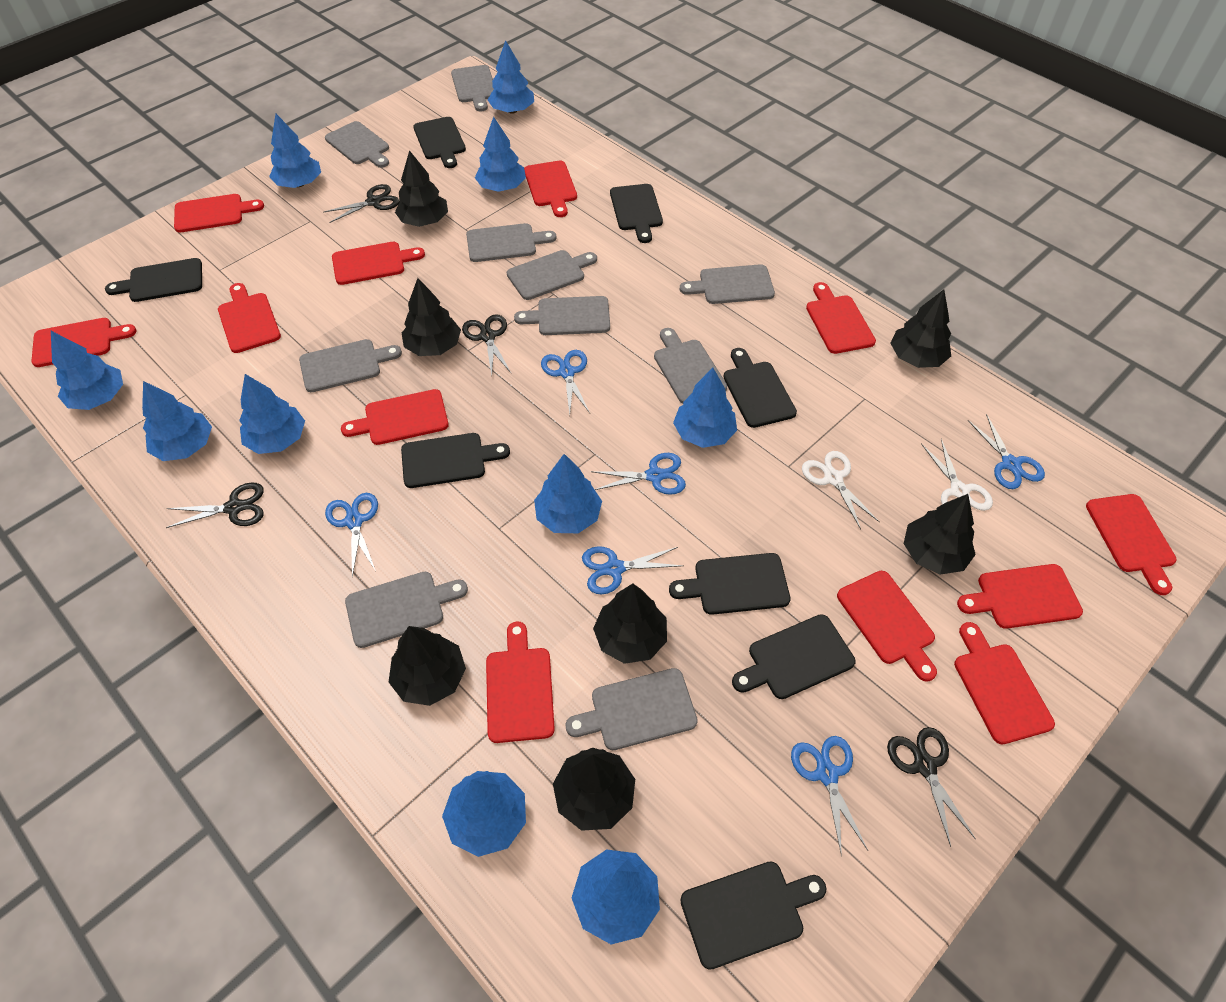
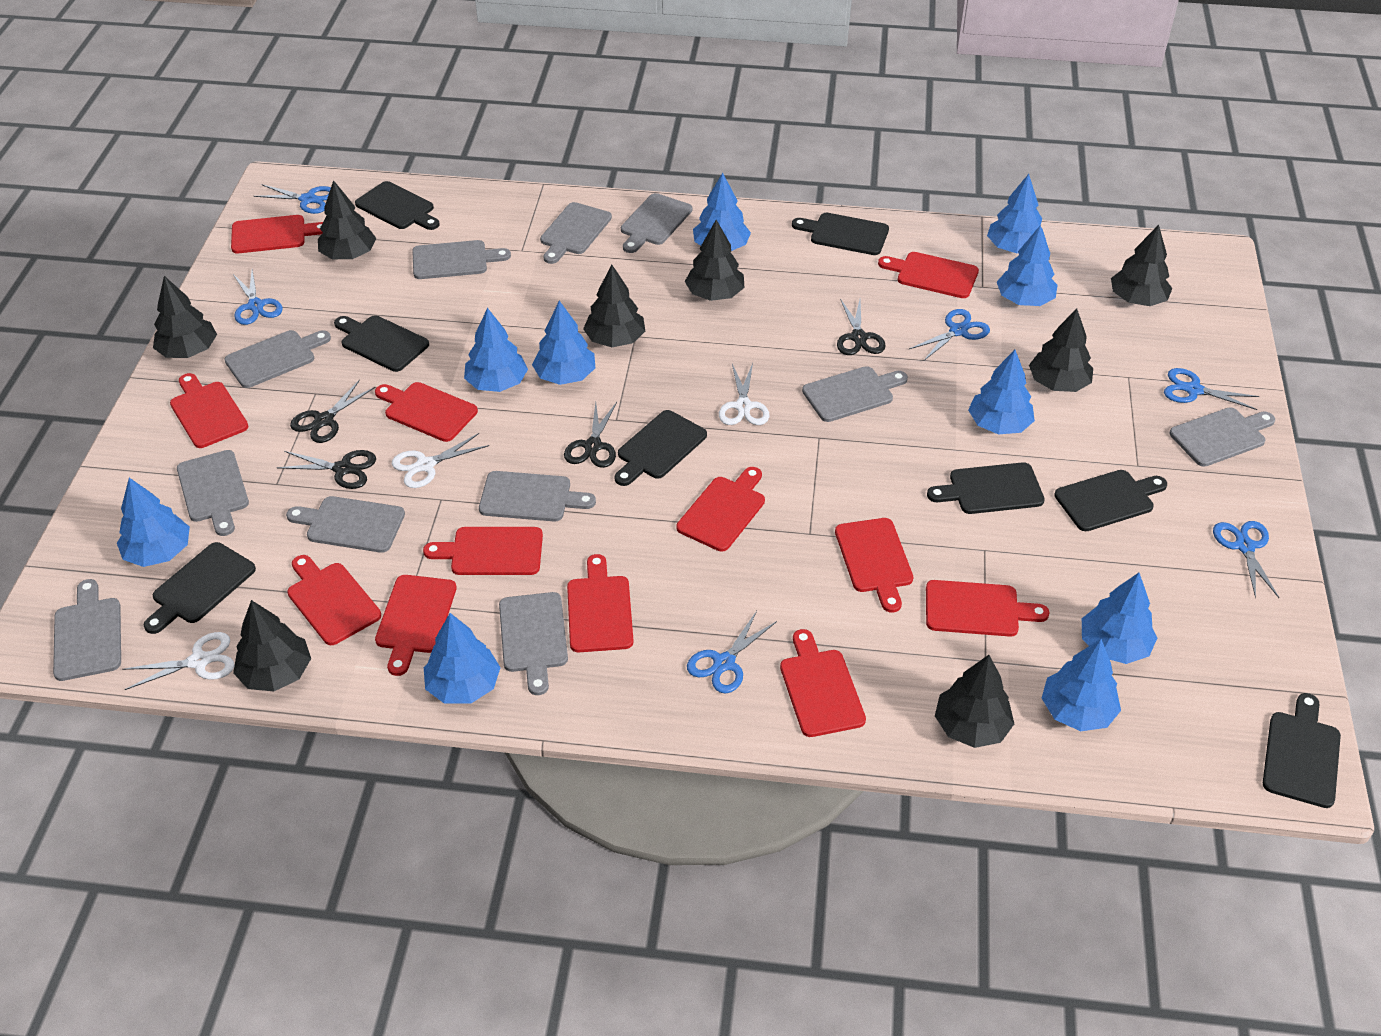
black tree: 7 -> 8
grey cutting board: 10 -> 11
white scissors: 2 -> 3

